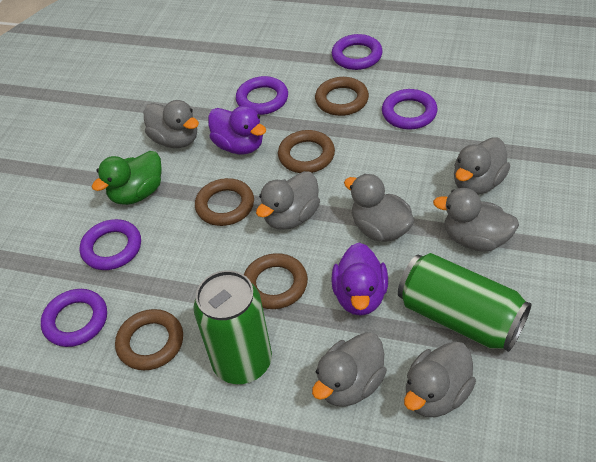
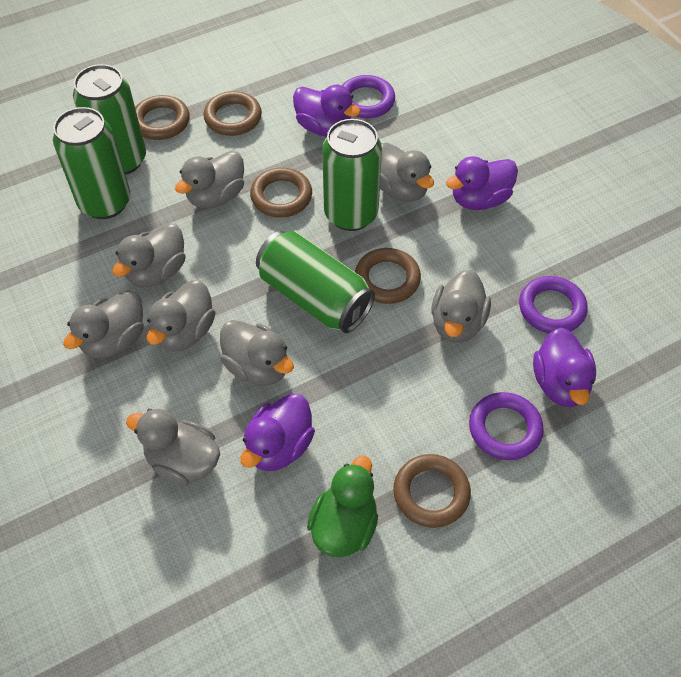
green can: 2 -> 4
grey duck: 7 -> 8
purple duck: 2 -> 4
purple ring: 5 -> 3

